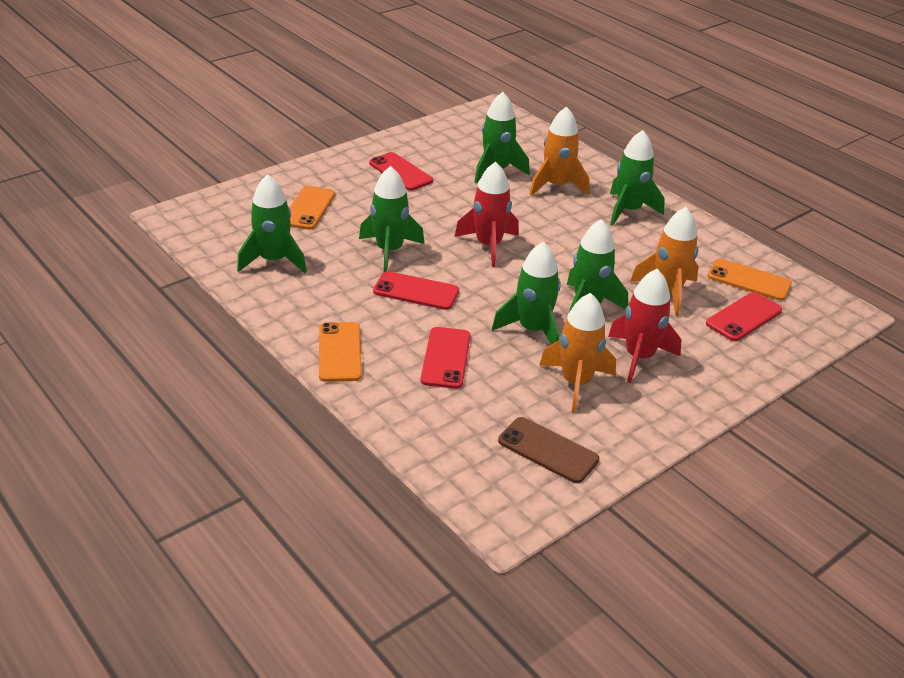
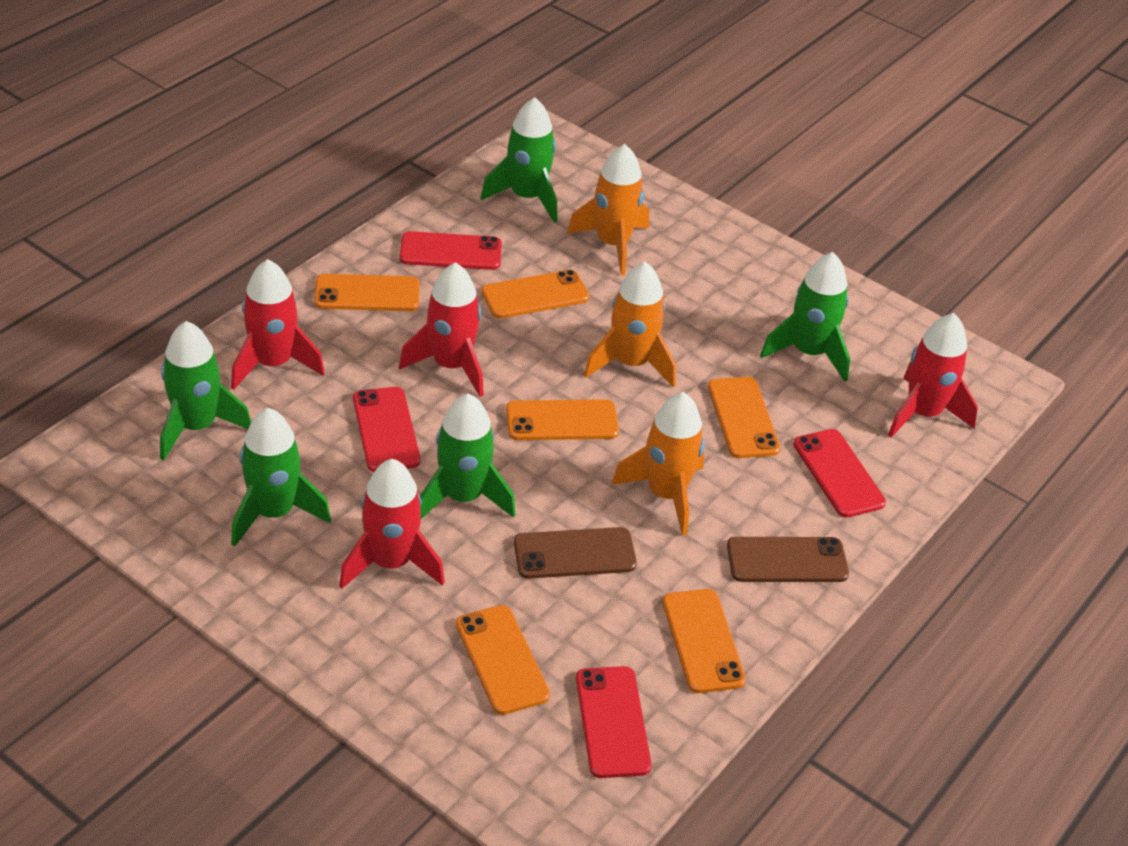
brown phone: 1 -> 2
green rocket: 6 -> 5
orange phone: 3 -> 6
red rocket: 2 -> 4

